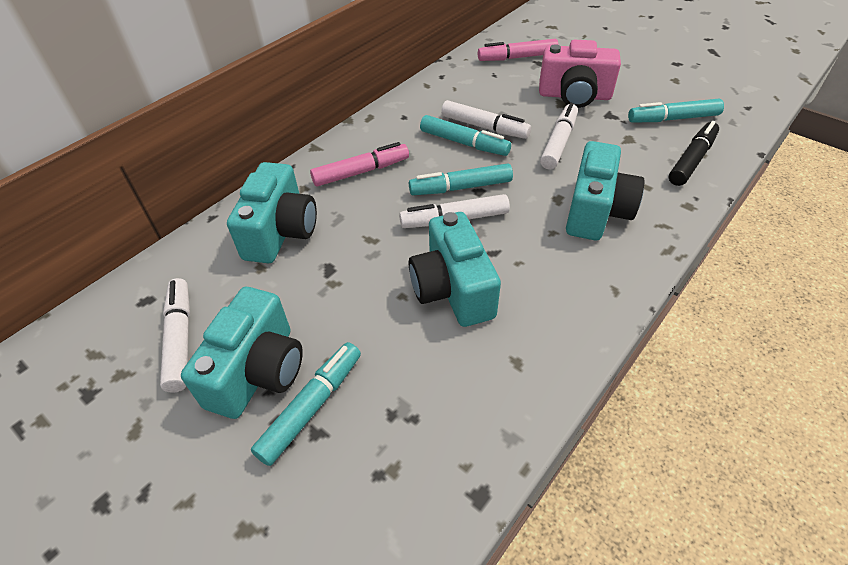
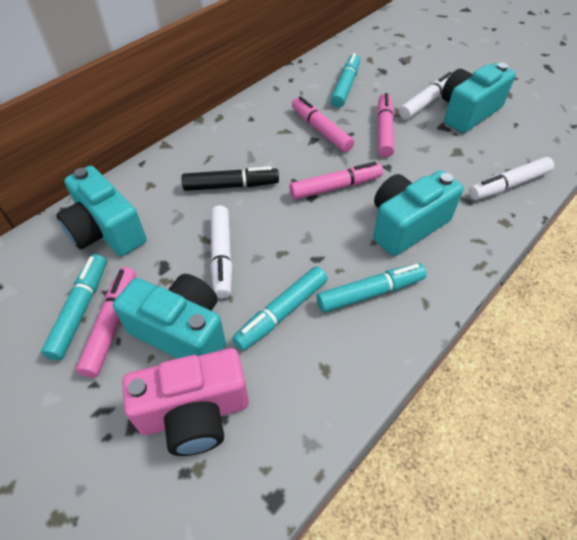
pink marker: 2 -> 4
white marker: 4 -> 3

